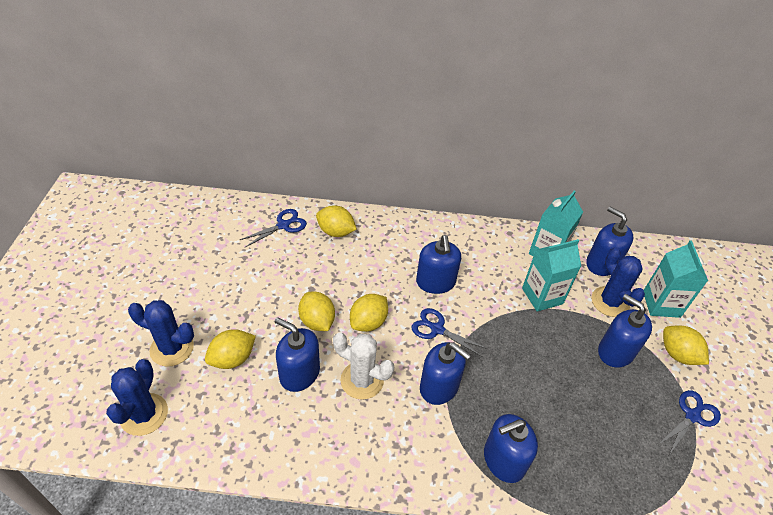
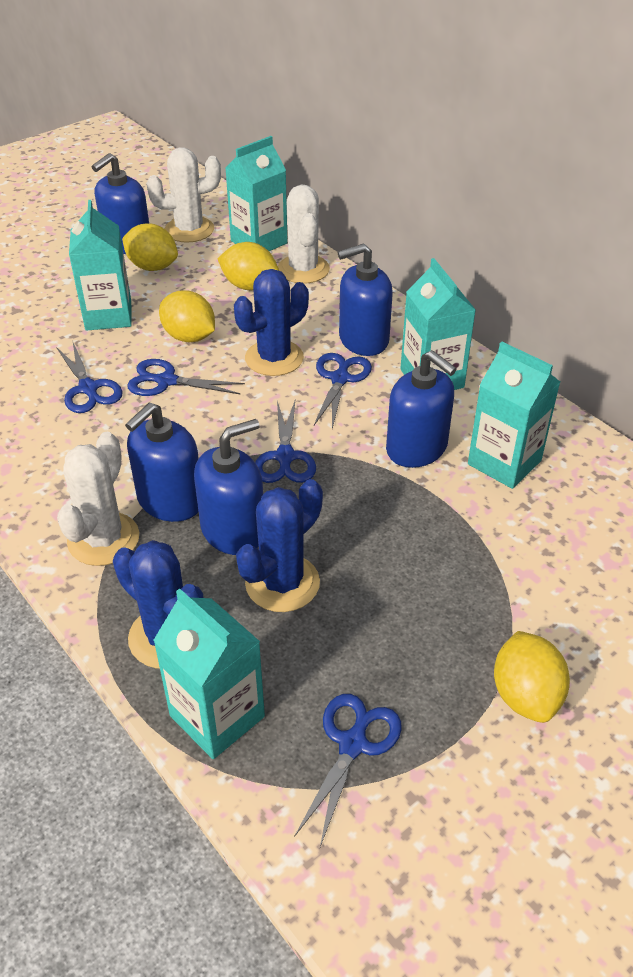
blue scissors: 3 -> 5
blue soap dispenser: 6 -> 5
turquoise carton: 3 -> 5
white cactus: 1 -> 3
yellow lemon: 5 -> 4

